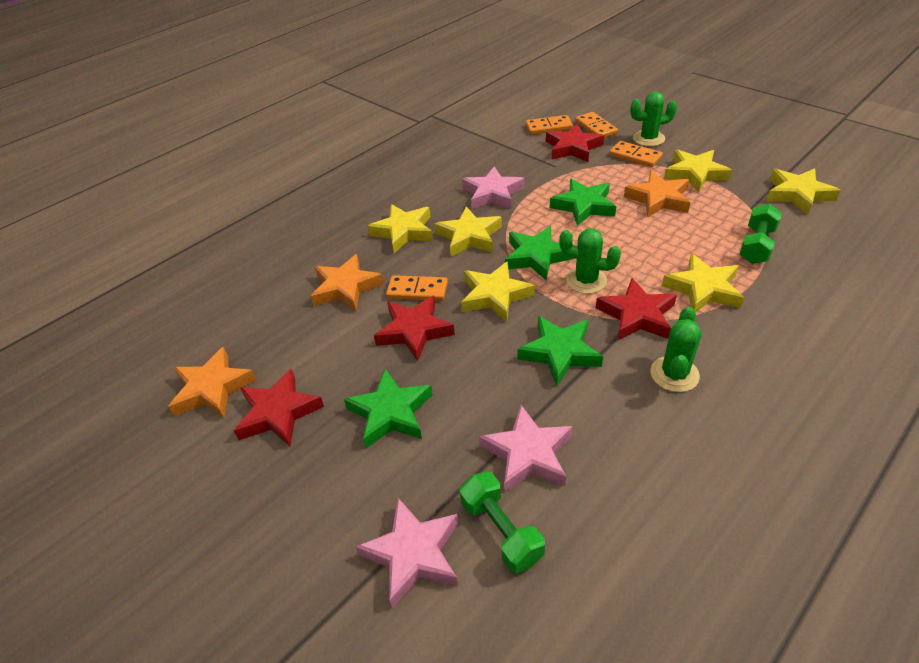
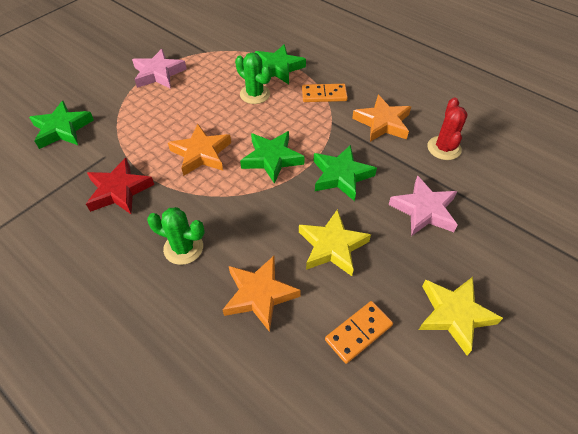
green cactus: 3 -> 2
green dumbbell: 2 -> 0
orange domino: 4 -> 2
pink star: 3 -> 2
red cactus: 0 -> 1
red star: 4 -> 1
yellow star: 6 -> 2

